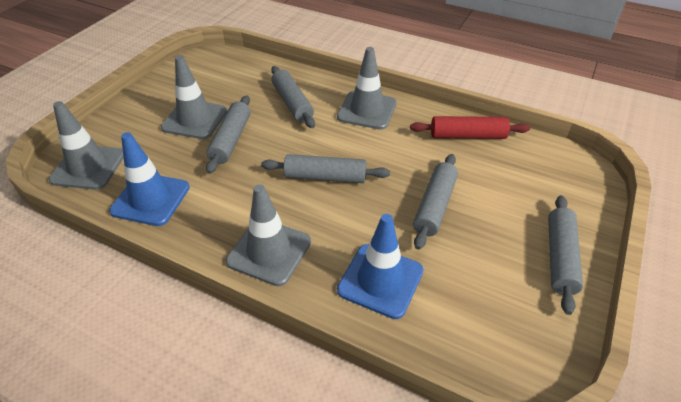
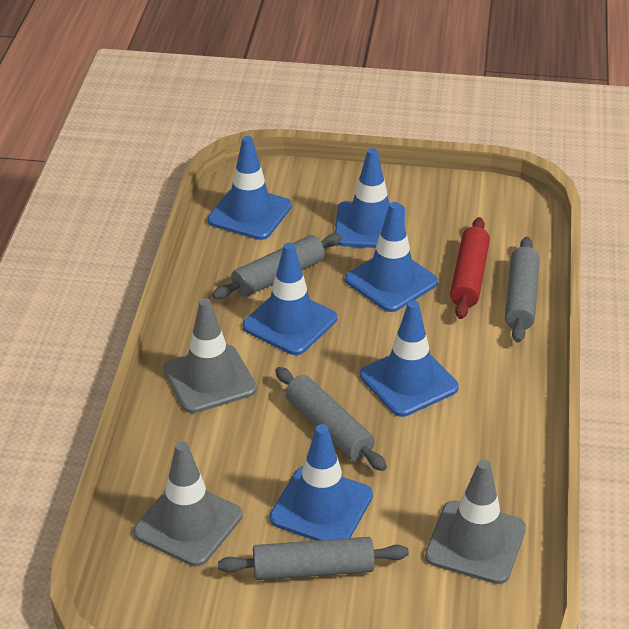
blue traffic cone: 2 -> 6
grey rolling pin: 5 -> 4
grey traffic cone: 4 -> 3

